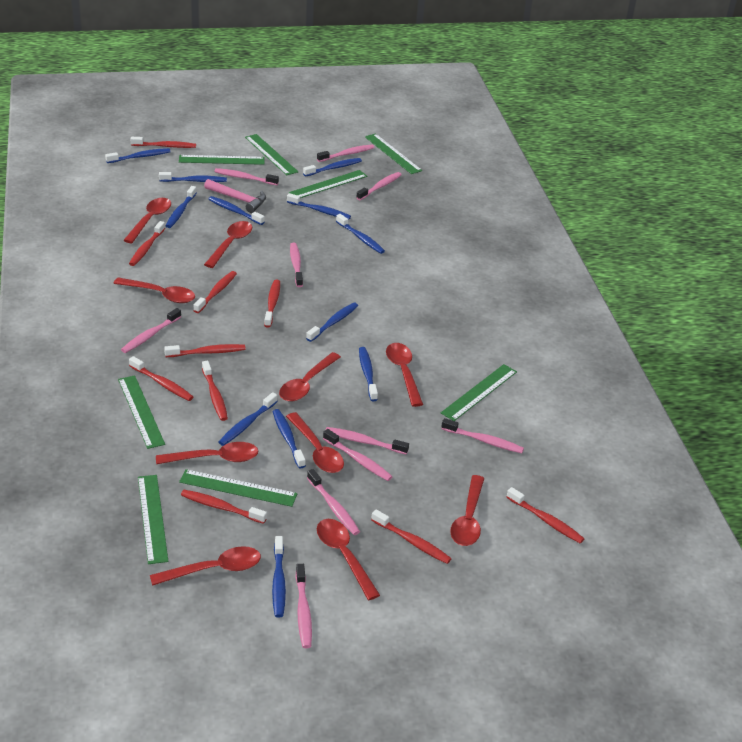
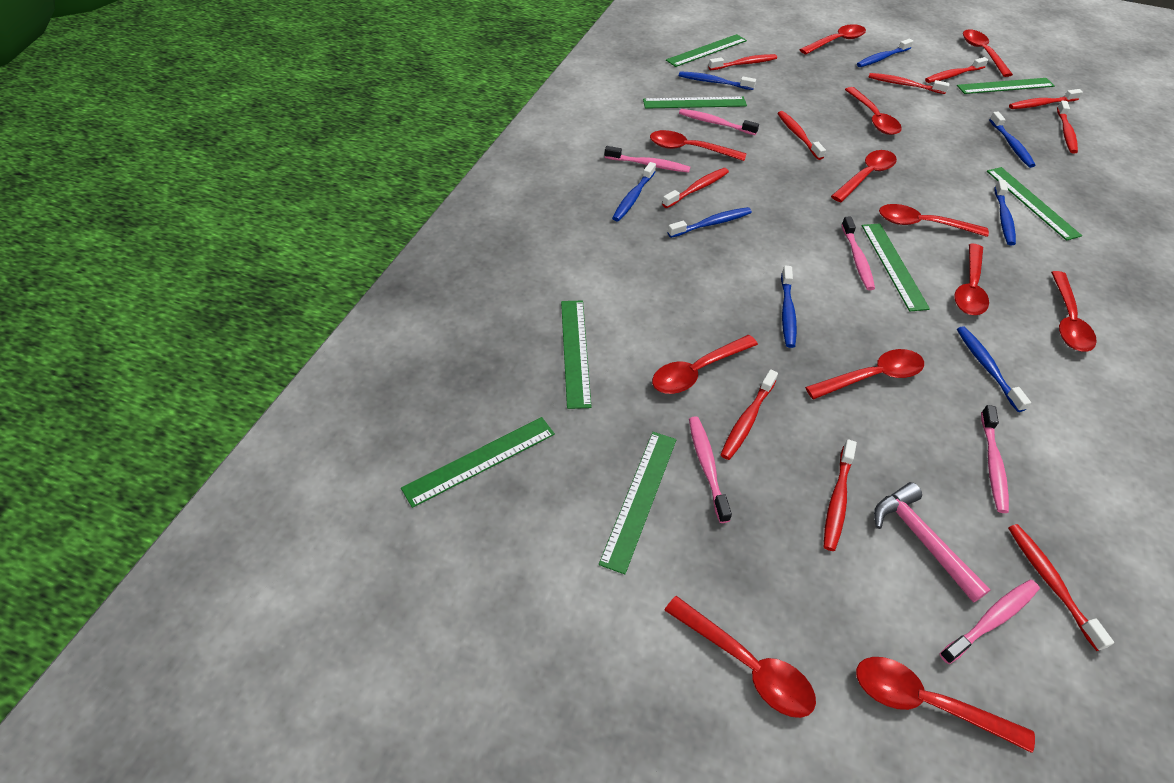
blue toothbrush: 12 -> 8
pink toothbrush: 10 -> 6
red spoon: 10 -> 12

